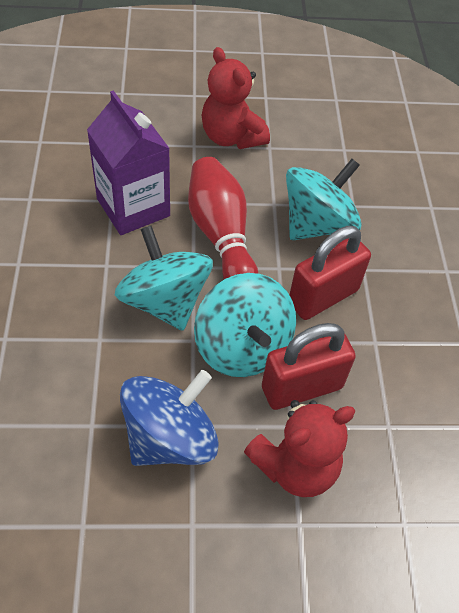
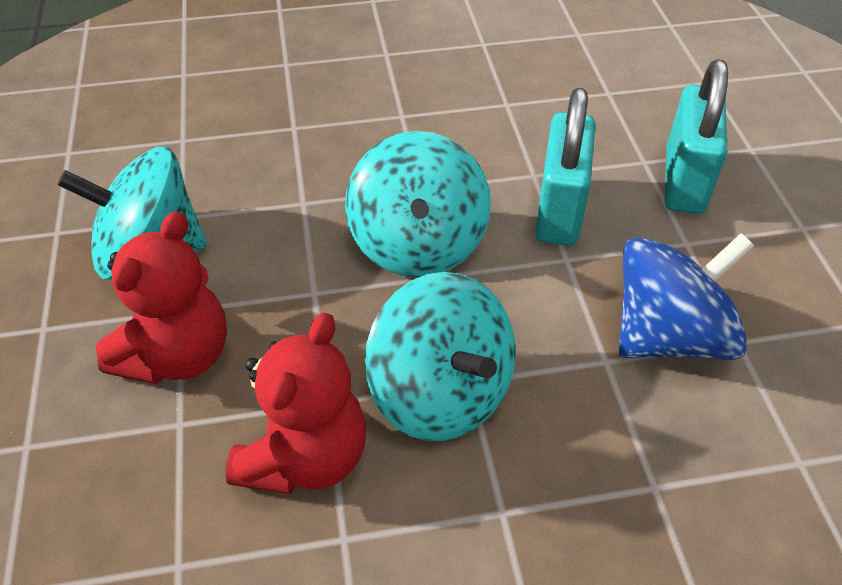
purple carton: 1 -> 0
red bowling pin: 1 -> 0
red padlock: 2 -> 0
turquoise padlock: 0 -> 2

